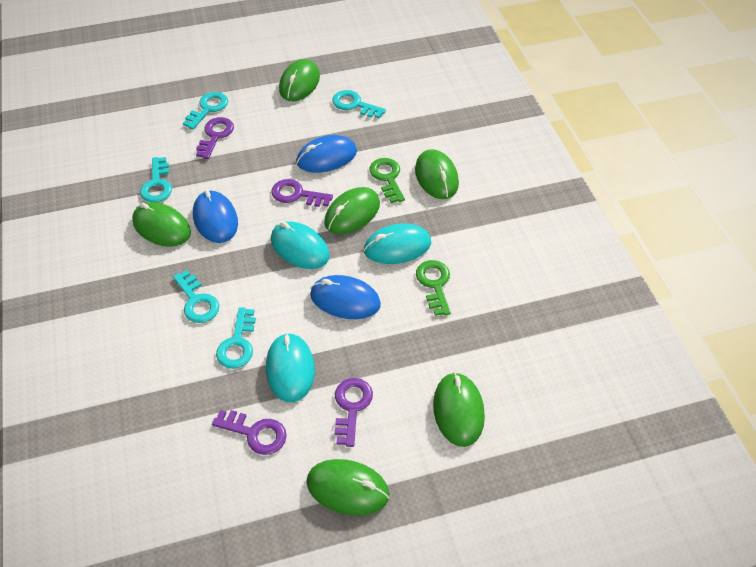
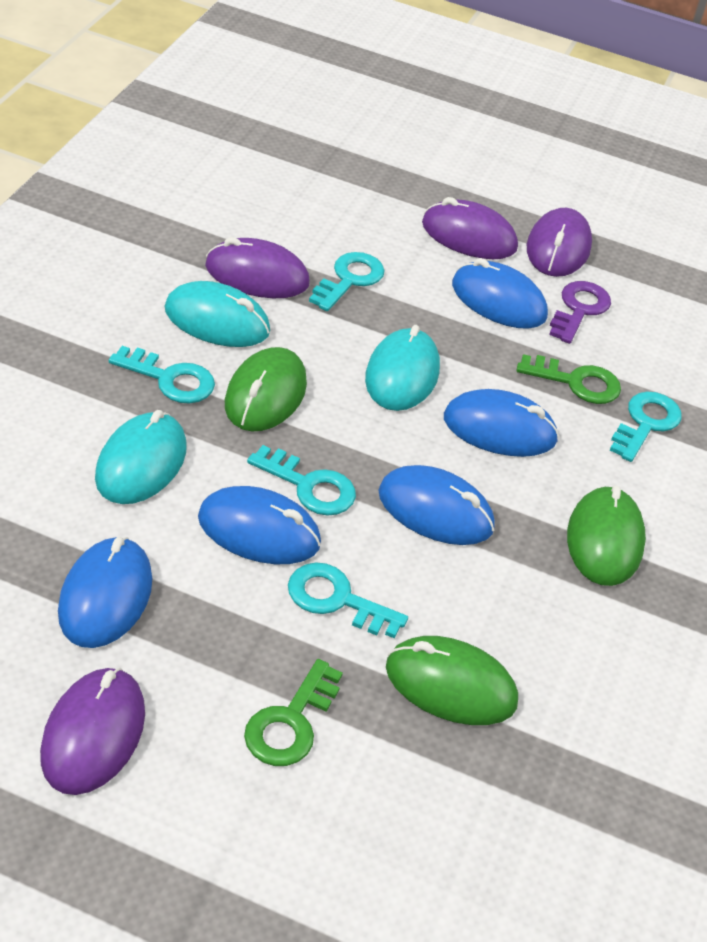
blue mouse: 3 -> 5
green mouse: 6 -> 3
purple key: 4 -> 1
purple mouse: 0 -> 4

